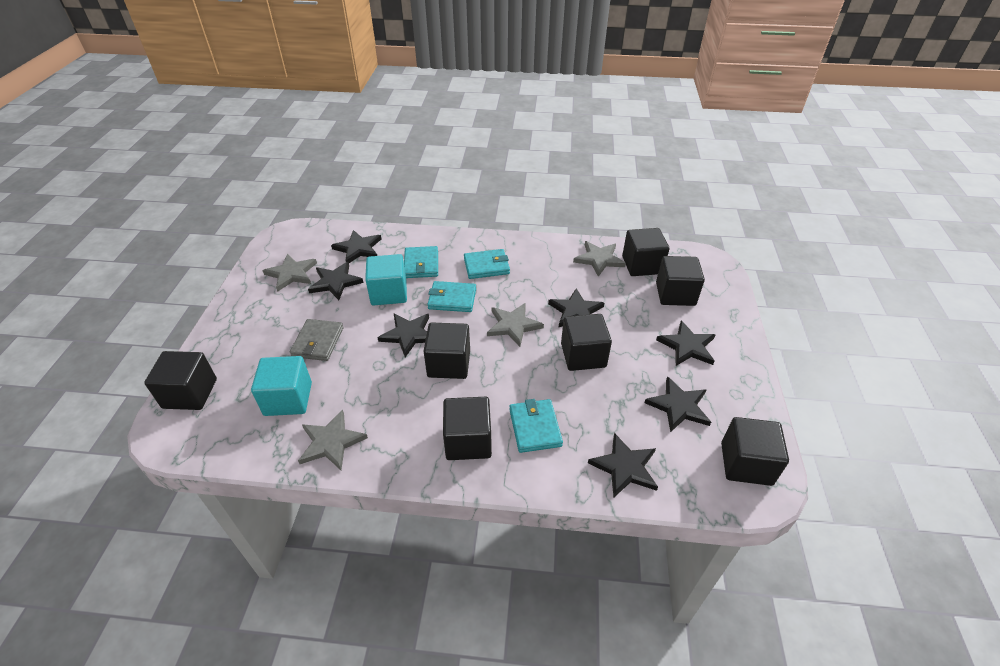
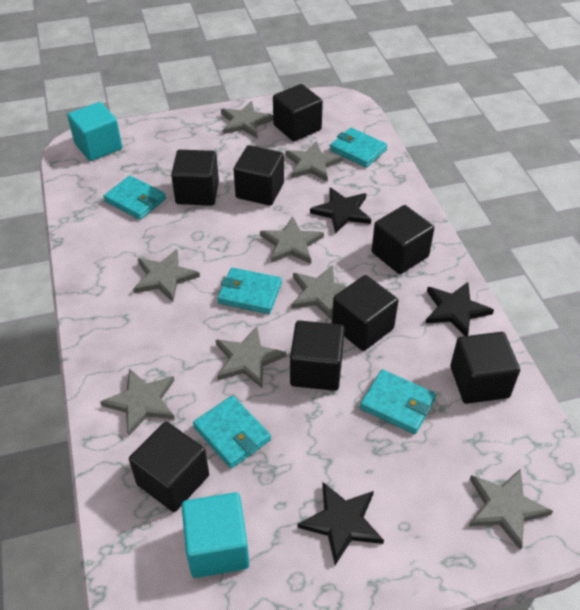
black cube: 7 -> 8
black star: 7 -> 3
grey star: 4 -> 8
grey wallet: 1 -> 0
turquoise wallet: 4 -> 5

